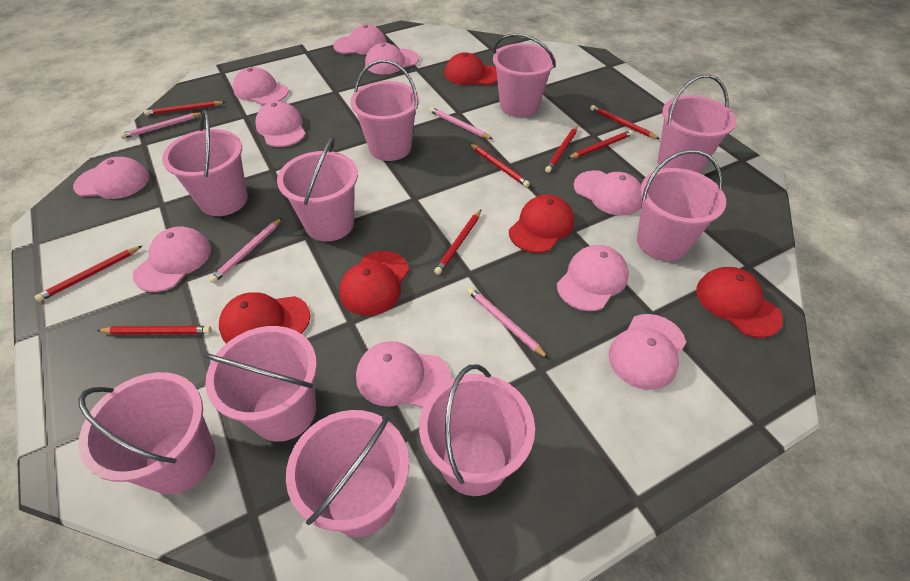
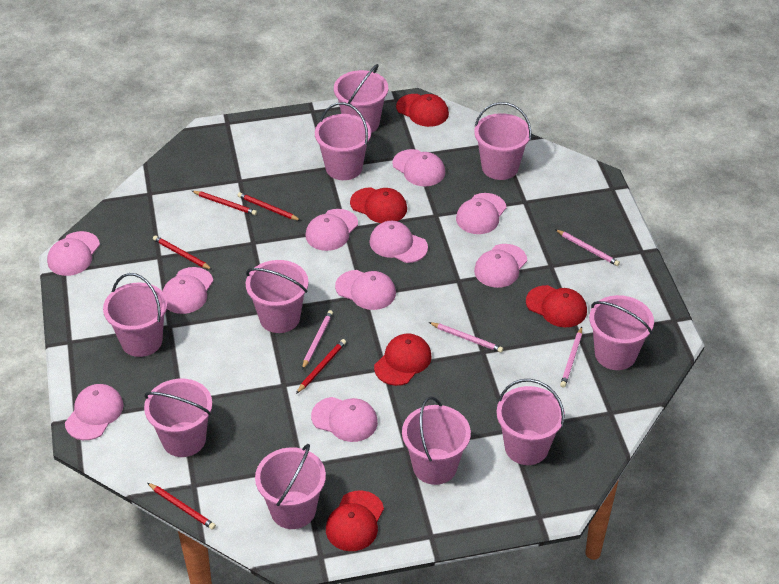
red pencil: 8 -> 5

